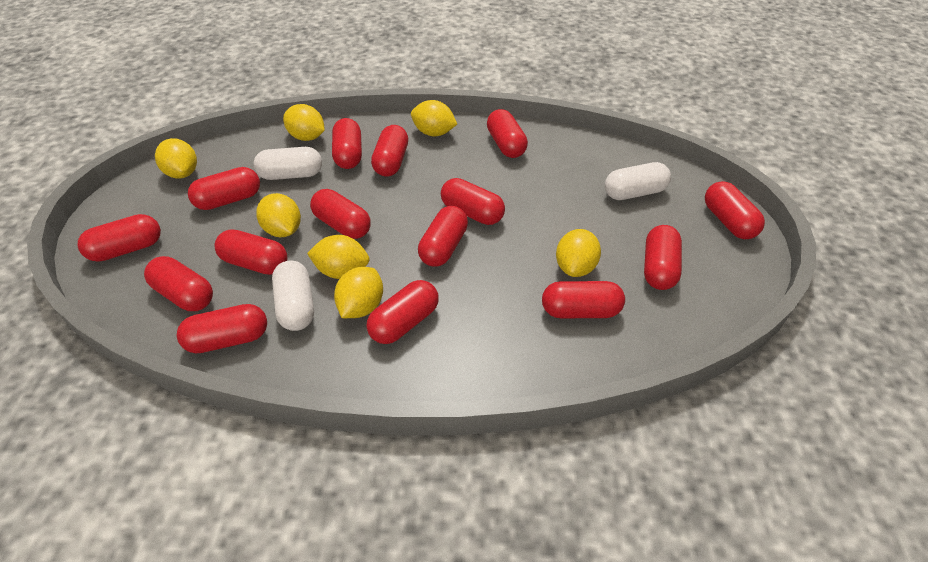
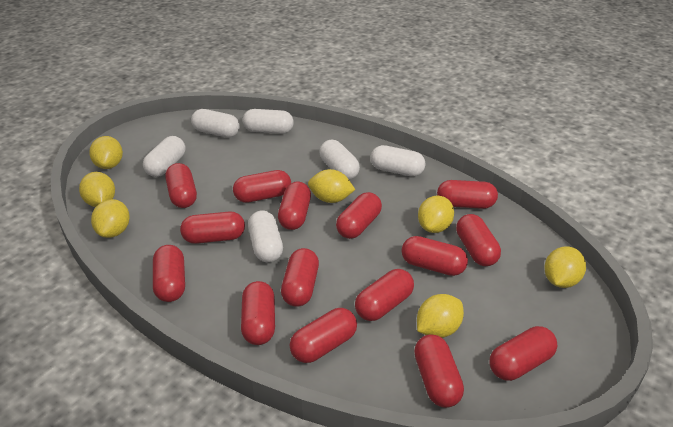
white capsule: 3 -> 6

